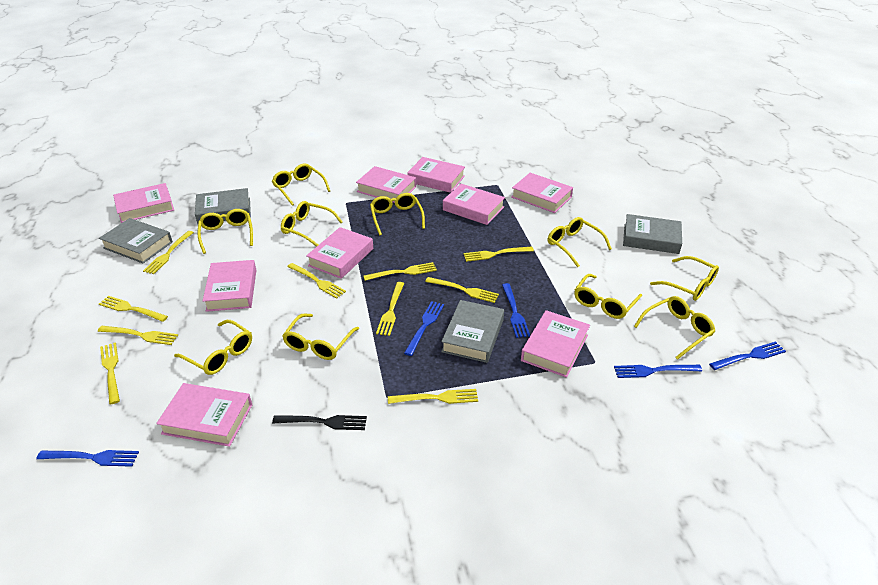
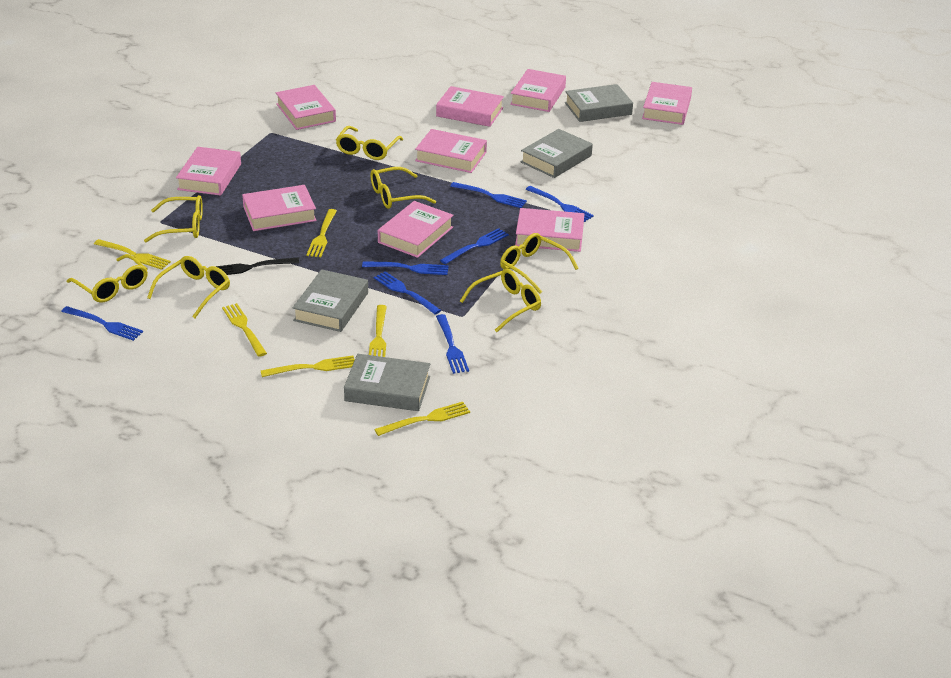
blue fork: 5 -> 7
yellow fork: 10 -> 6
yellow glasses: 10 -> 7

